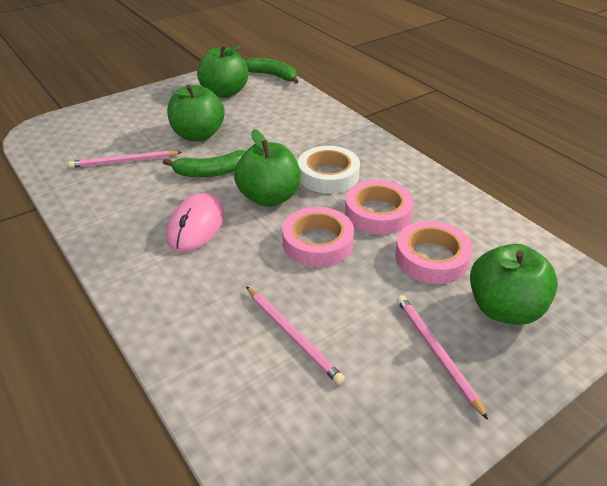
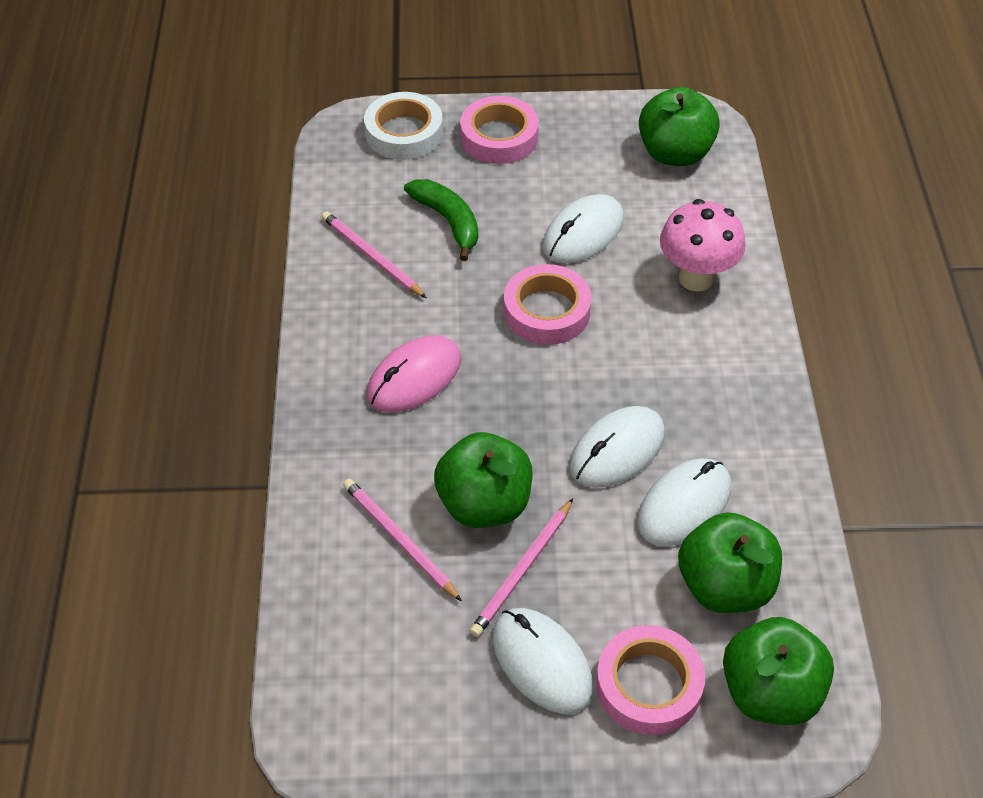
green banana: 2 -> 1
pink mushroom: 0 -> 1
white mouse: 0 -> 4

